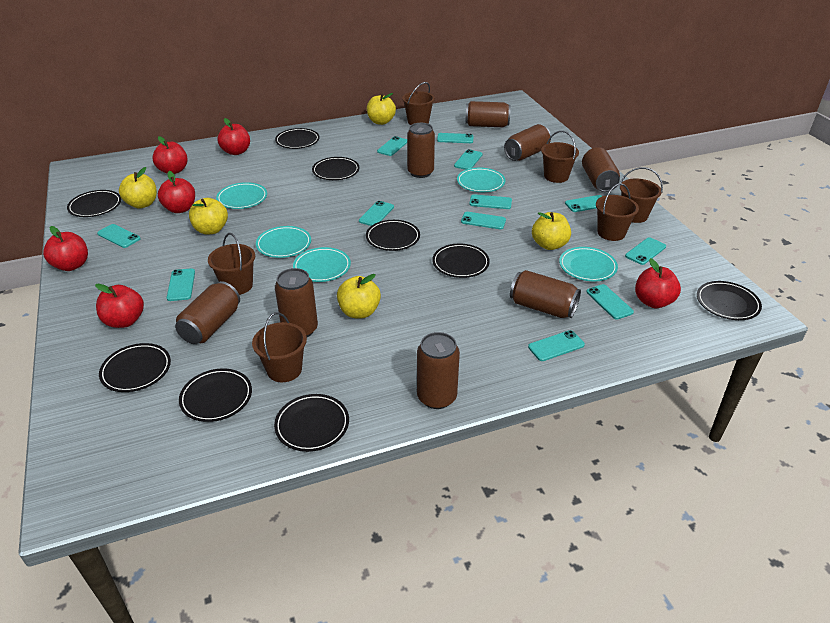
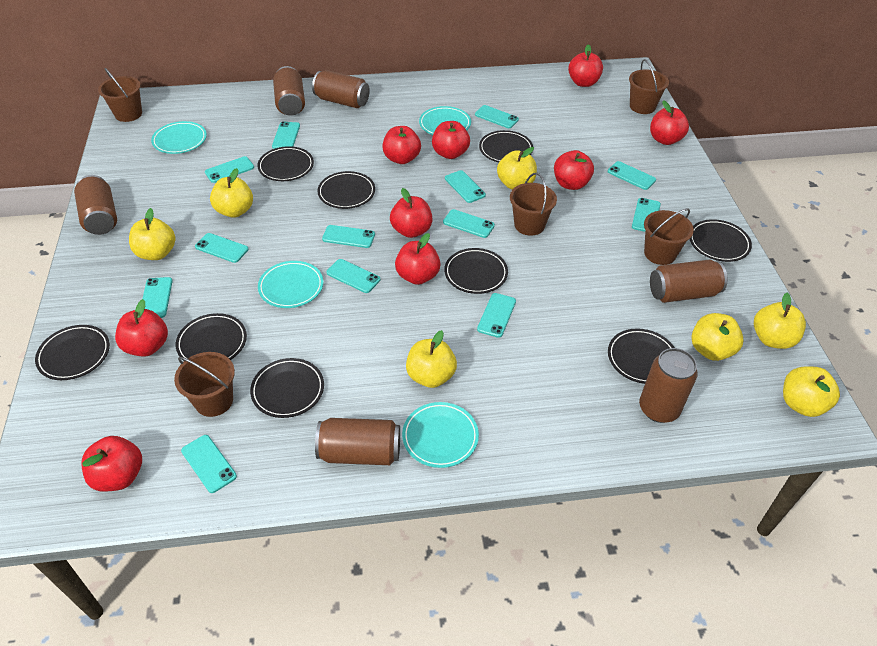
brown bucket: 6 -> 5
brown can: 8 -> 6
red apple: 6 -> 9
turquoise phone: 12 -> 13
turquoise plate: 5 -> 4
yellow apple: 5 -> 7

